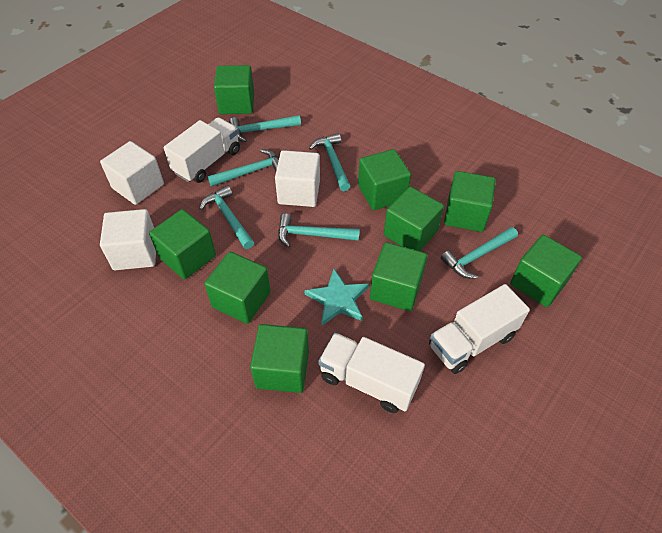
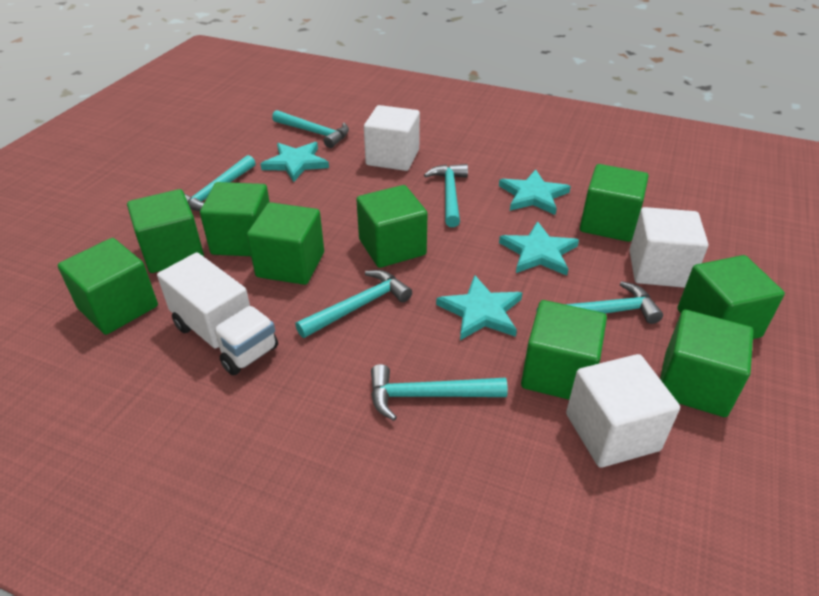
turquoise star: 1 -> 4
white truck: 3 -> 1

